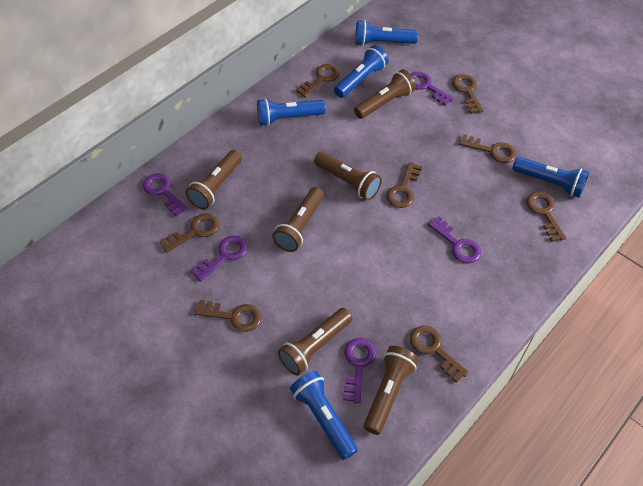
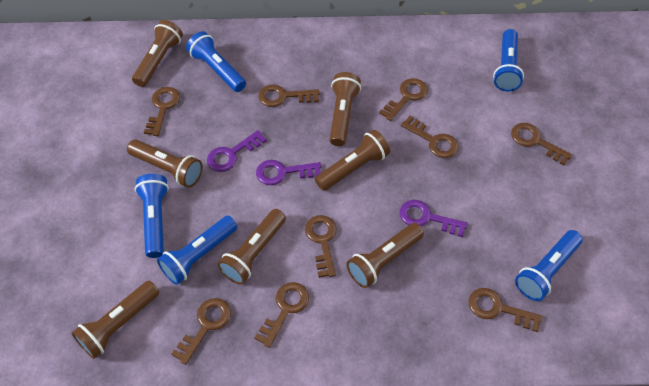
brown flashlight: 6 -> 7
brown key: 8 -> 9
purple key: 5 -> 3

